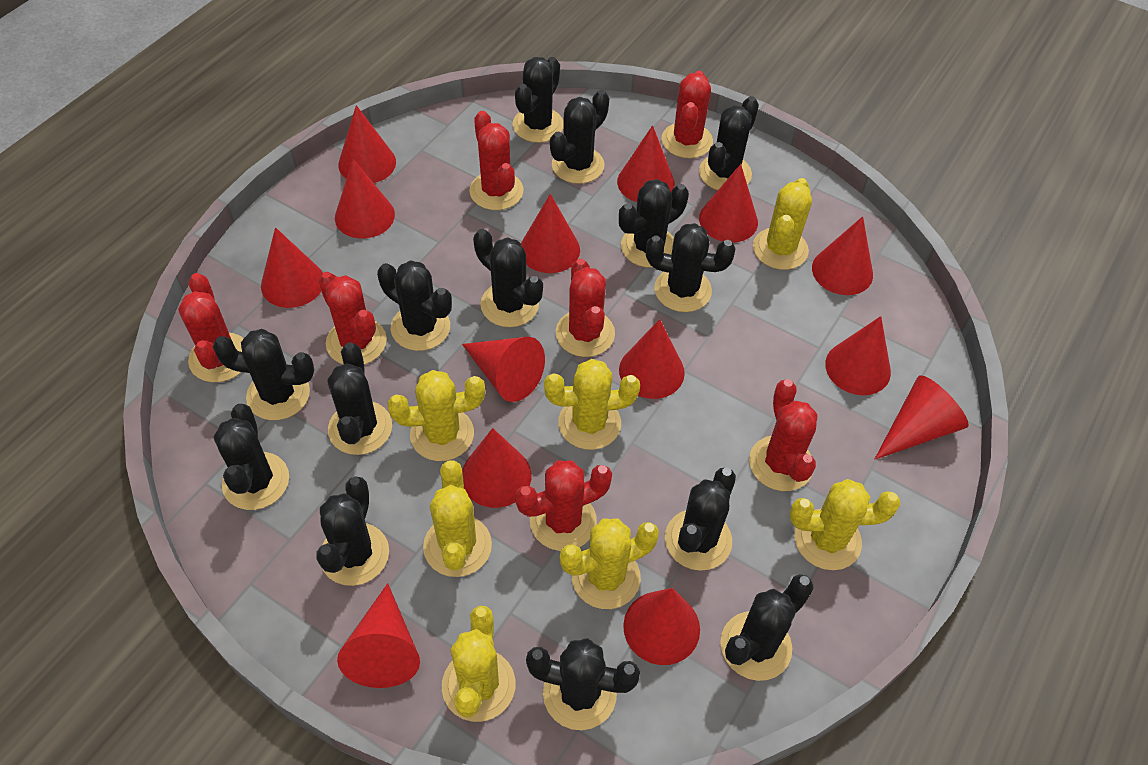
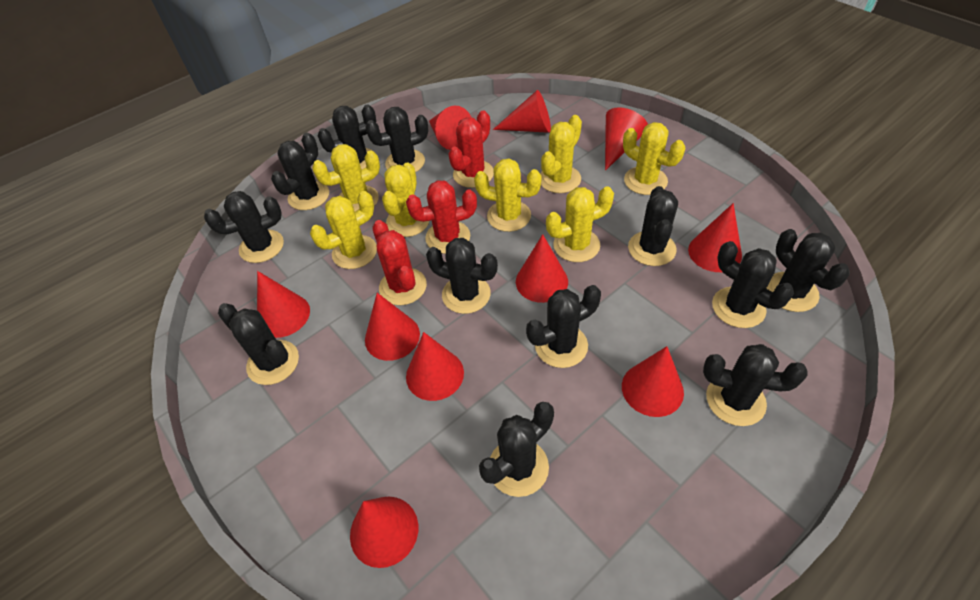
black cactus: 14 -> 12
red cactus: 7 -> 3
red cone: 14 -> 10

